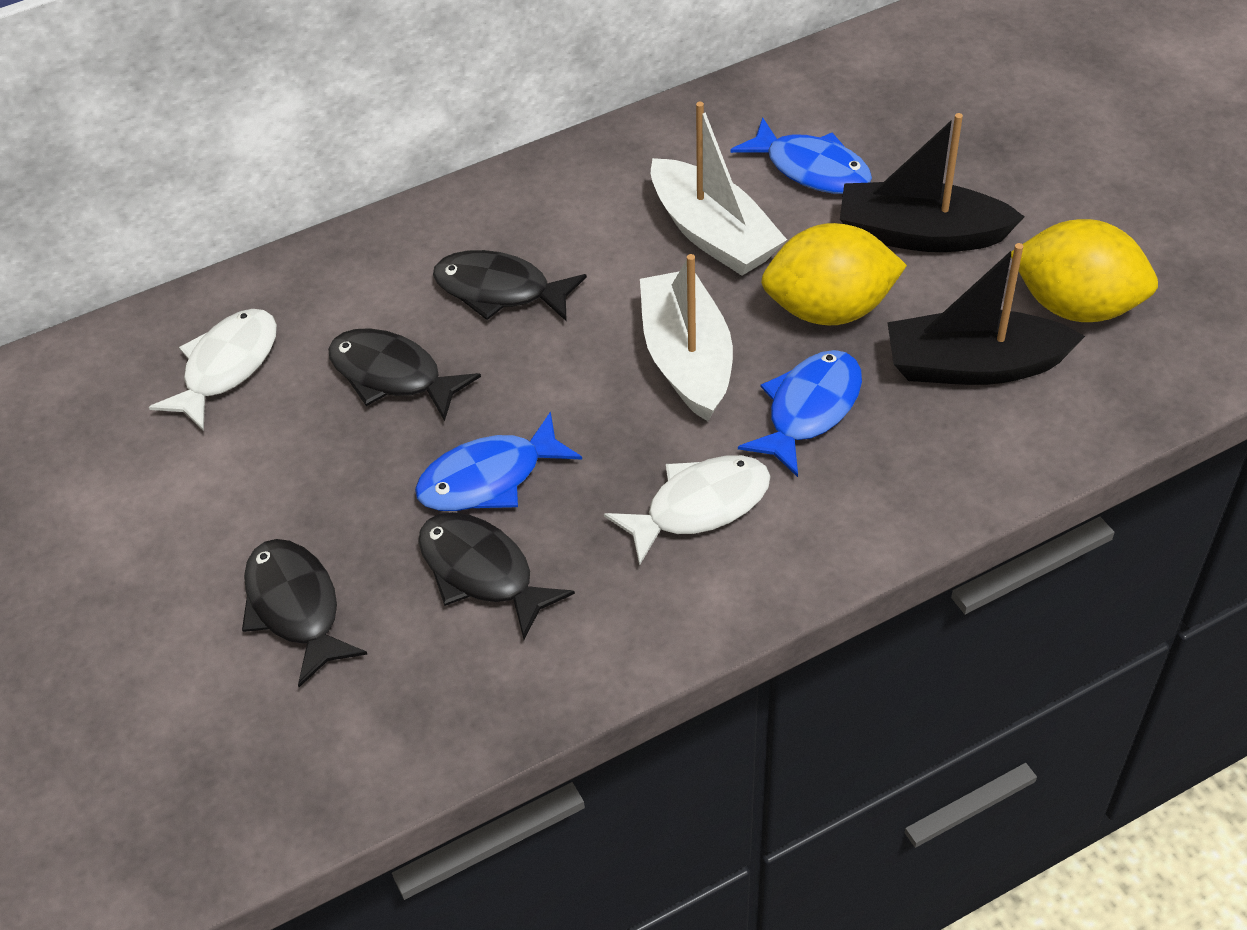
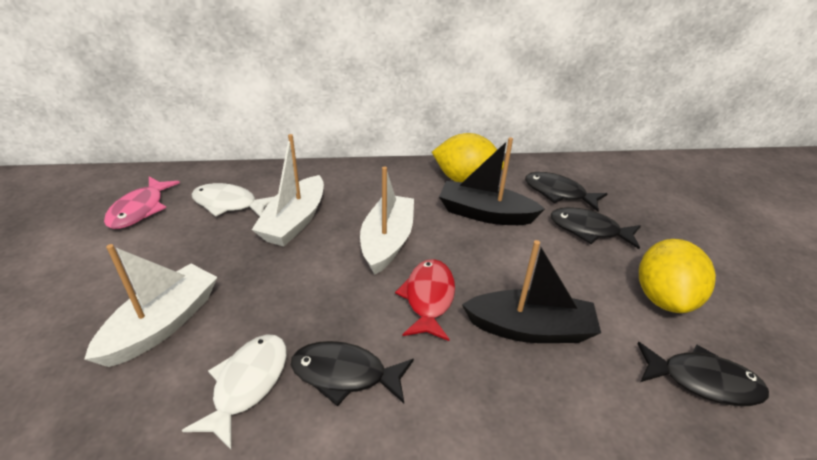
blue fish: 3 -> 0
pink fish: 0 -> 1
red fish: 0 -> 1
white boat: 2 -> 3

